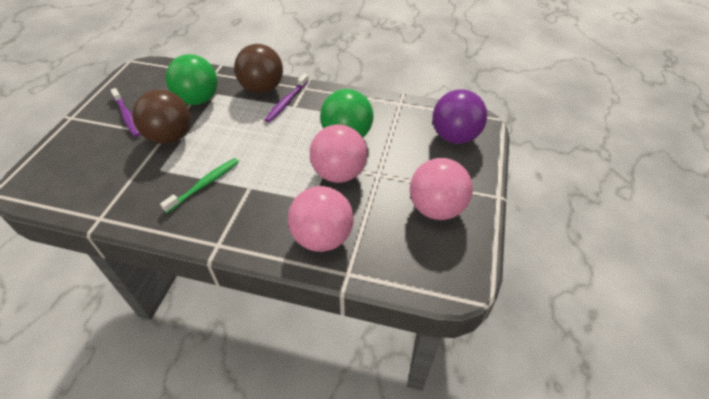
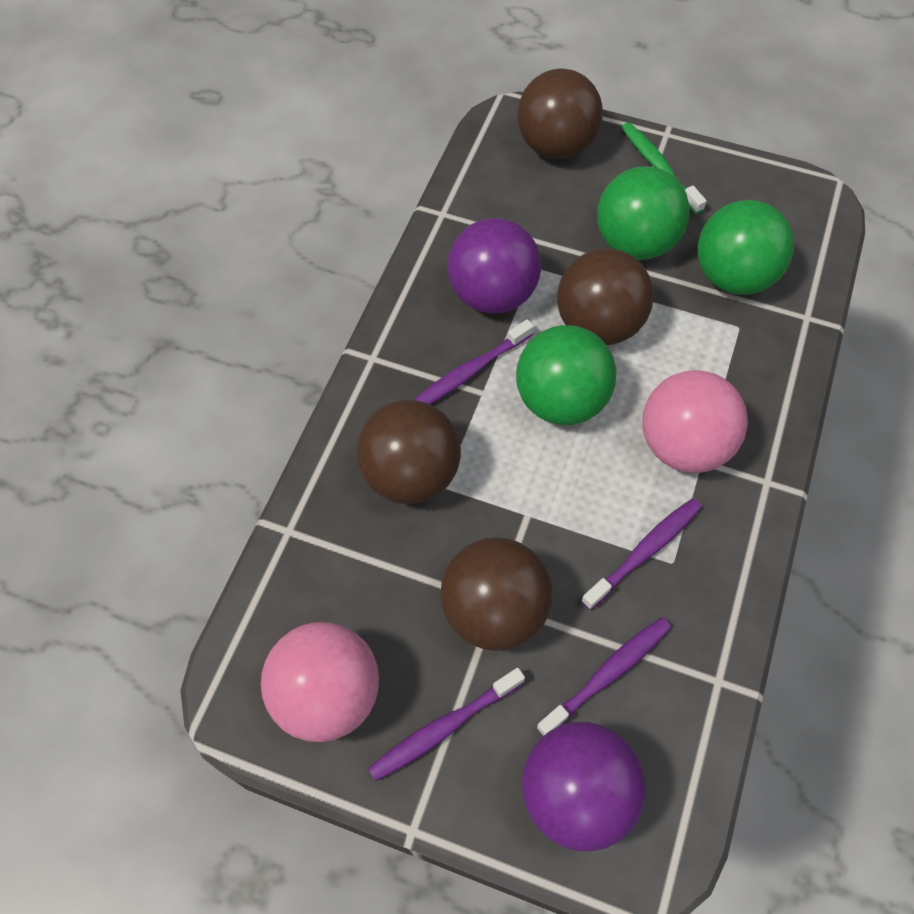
brown ball: 2 -> 4
green ball: 2 -> 3
pink ball: 3 -> 2
purple ball: 1 -> 2
purple toothbrush: 2 -> 4

